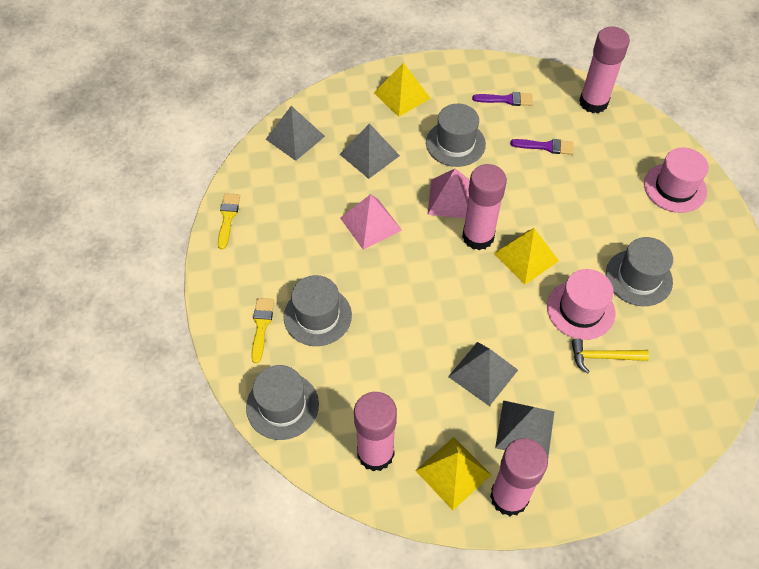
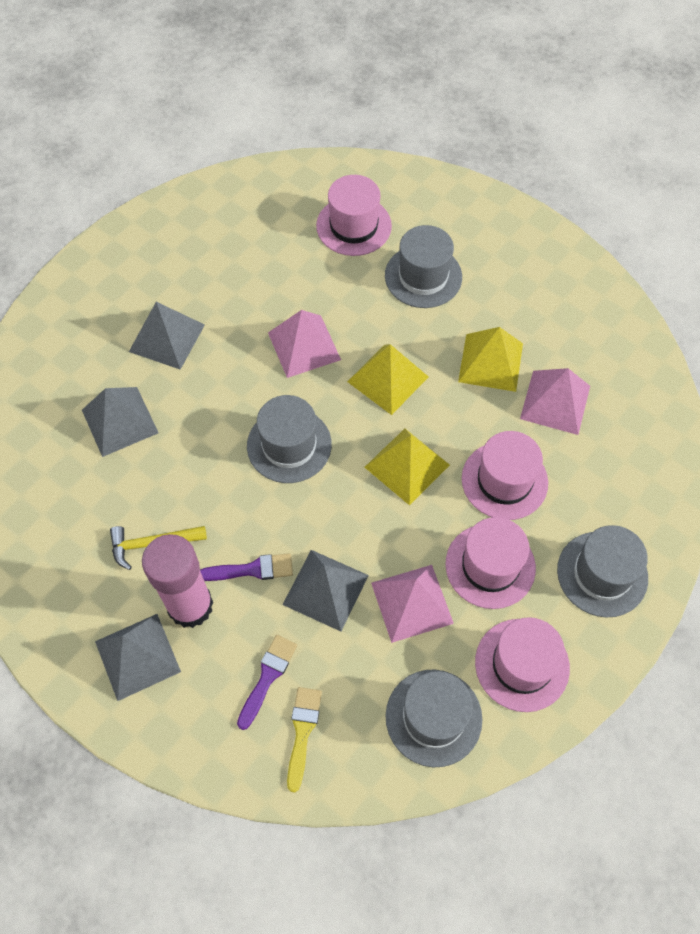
pink glue stick: 4 -> 1
pink hat: 2 -> 4
pink pyramid: 2 -> 3
yellow brush: 2 -> 1

